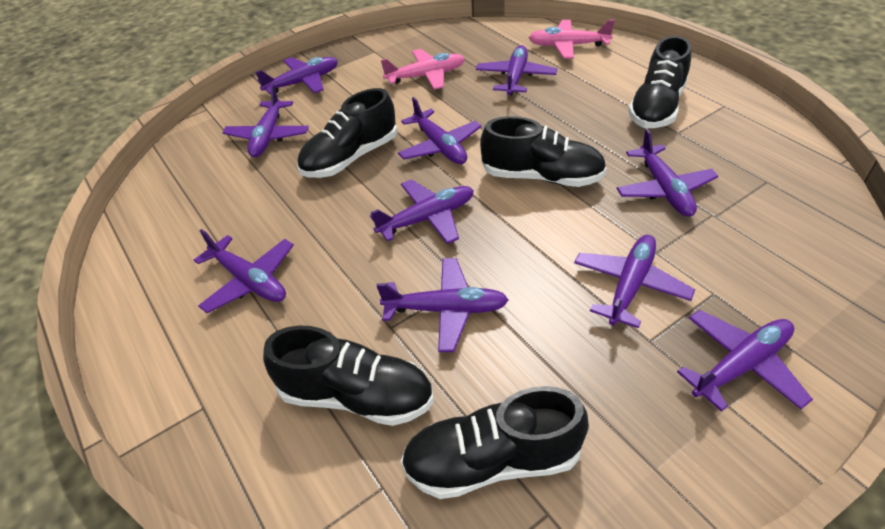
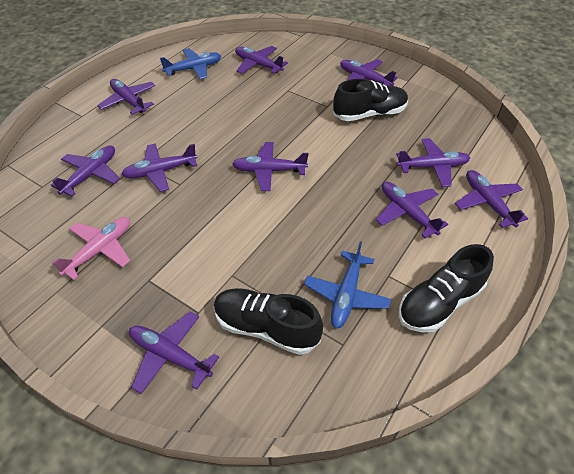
black shoe: 5 -> 3
blue plane: 0 -> 2
pink plane: 2 -> 1

